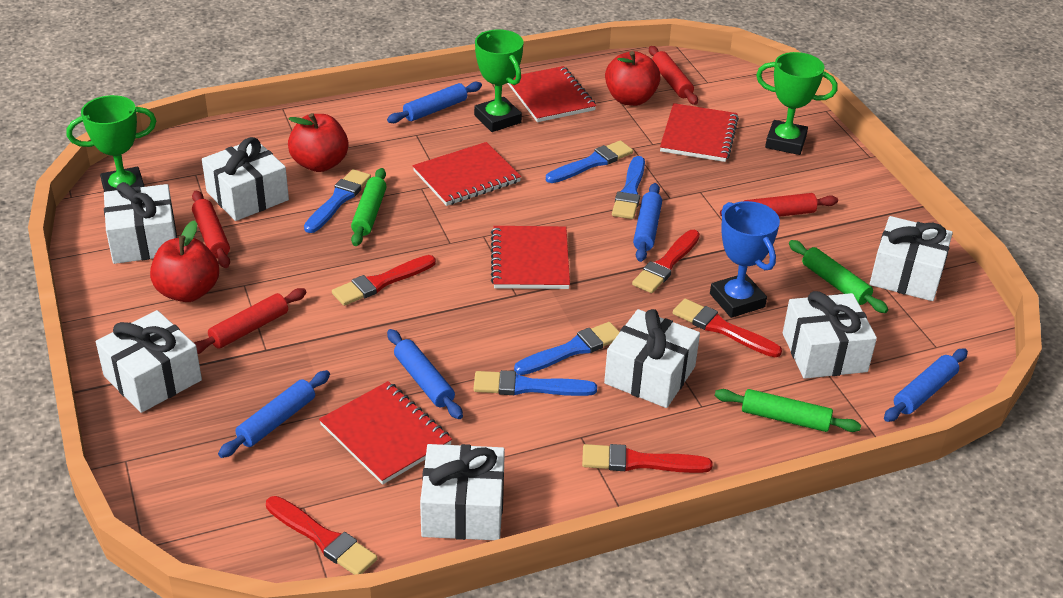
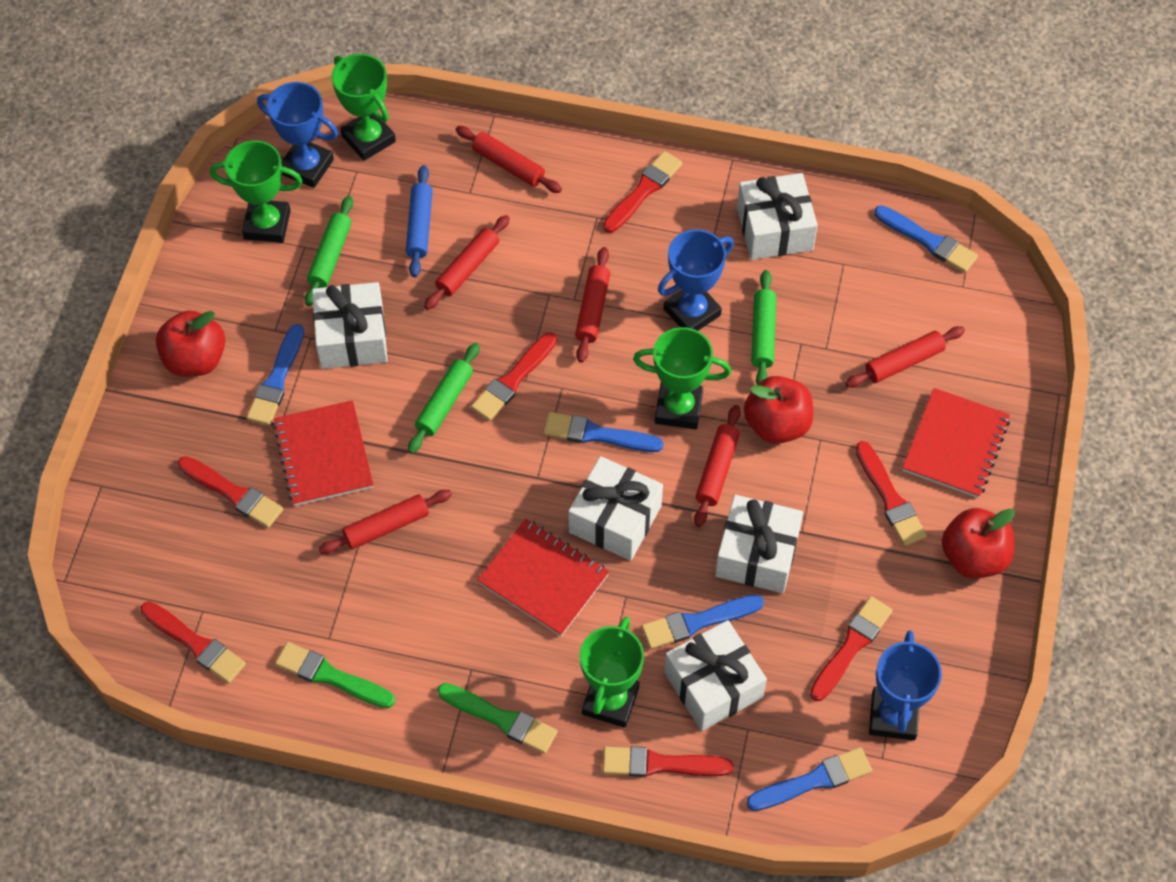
blue rolling pin: 5 -> 1
blue trophy: 1 -> 3
green brush: 0 -> 2
green trophy: 3 -> 4
red brush: 5 -> 7
red notebook: 5 -> 3
red rolling pin: 4 -> 6
white gift: 7 -> 5

